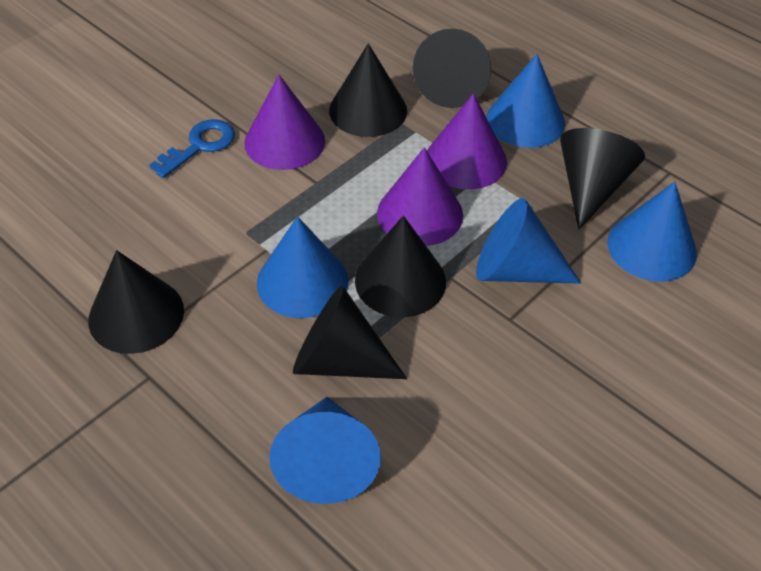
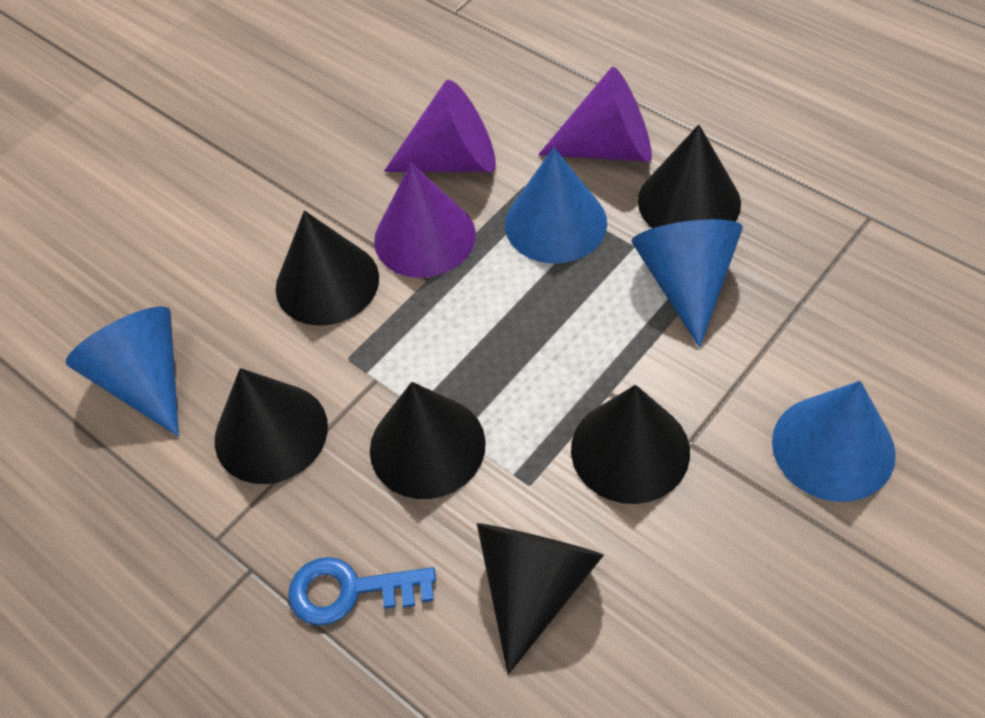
blue cone: 5 -> 4

